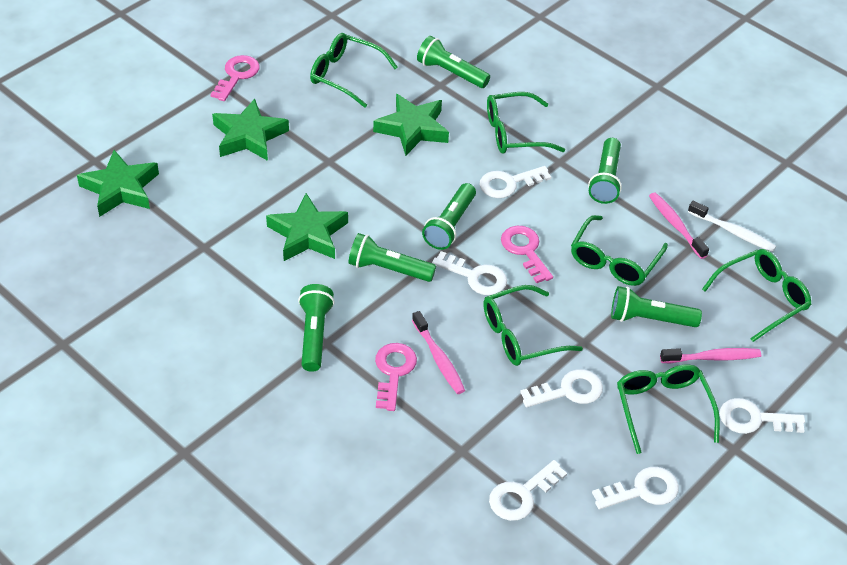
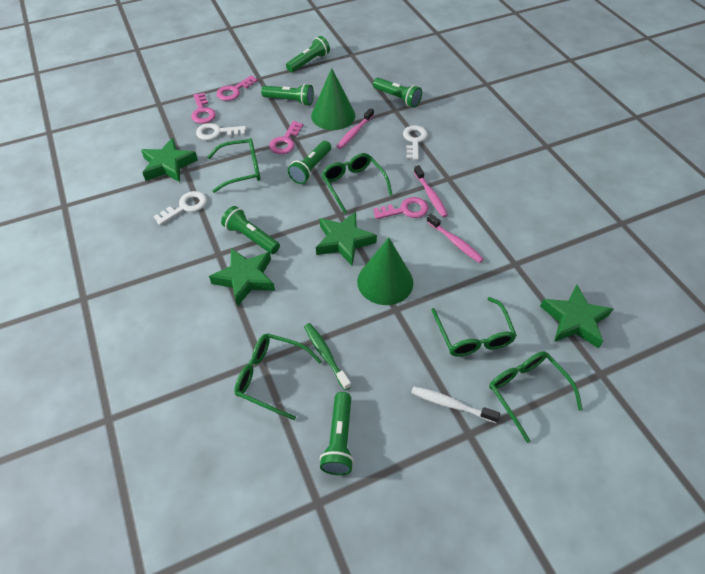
green cone: 0 -> 2
green glasses: 6 -> 5
green toothbrush: 0 -> 1
pink key: 3 -> 4
white key: 6 -> 3

